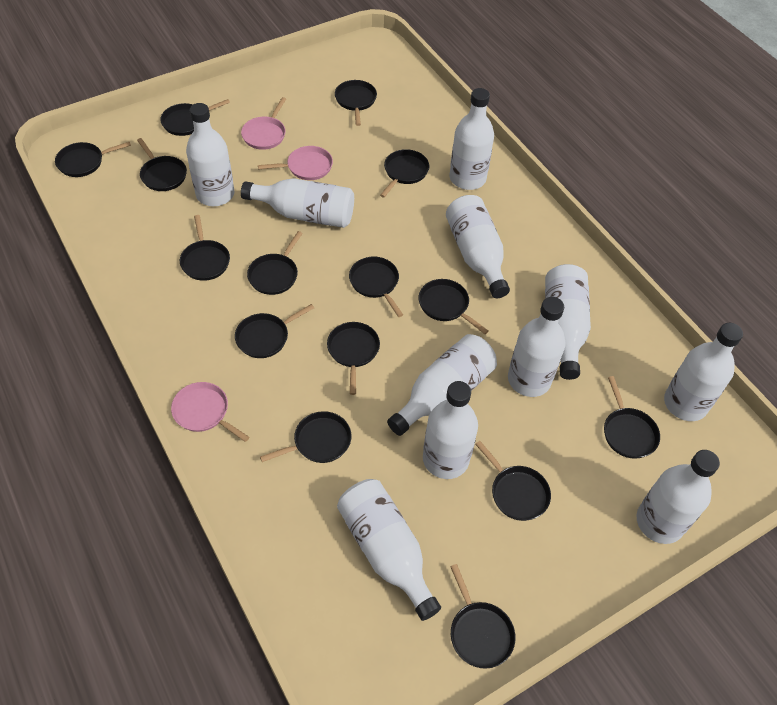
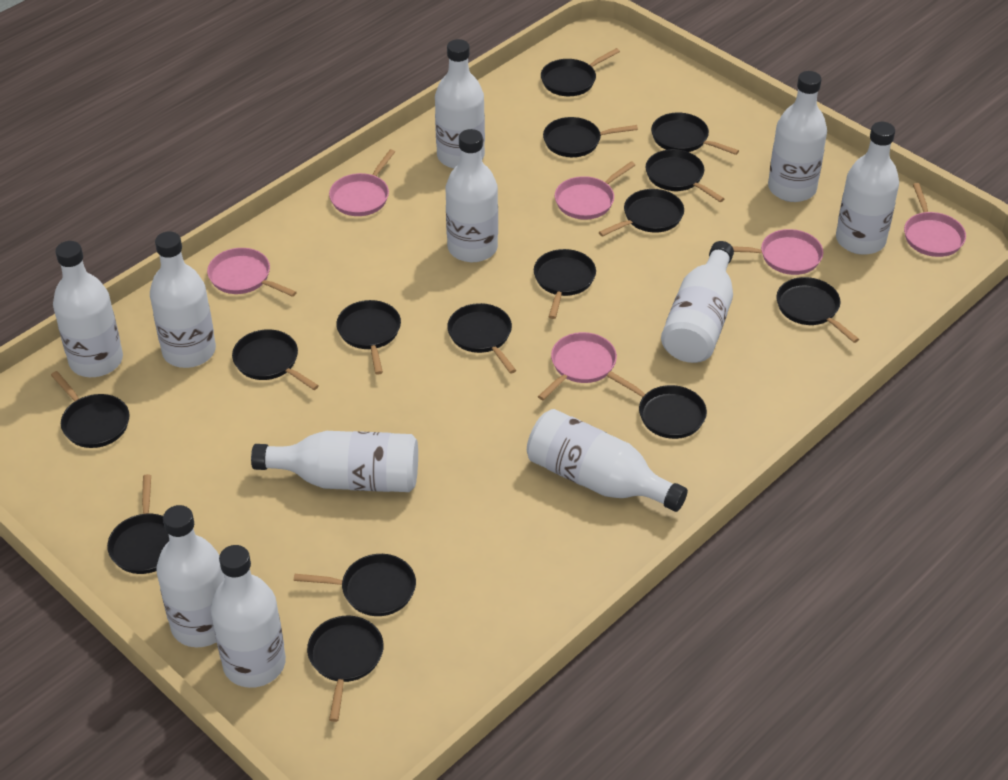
pink pan: 3 -> 6

